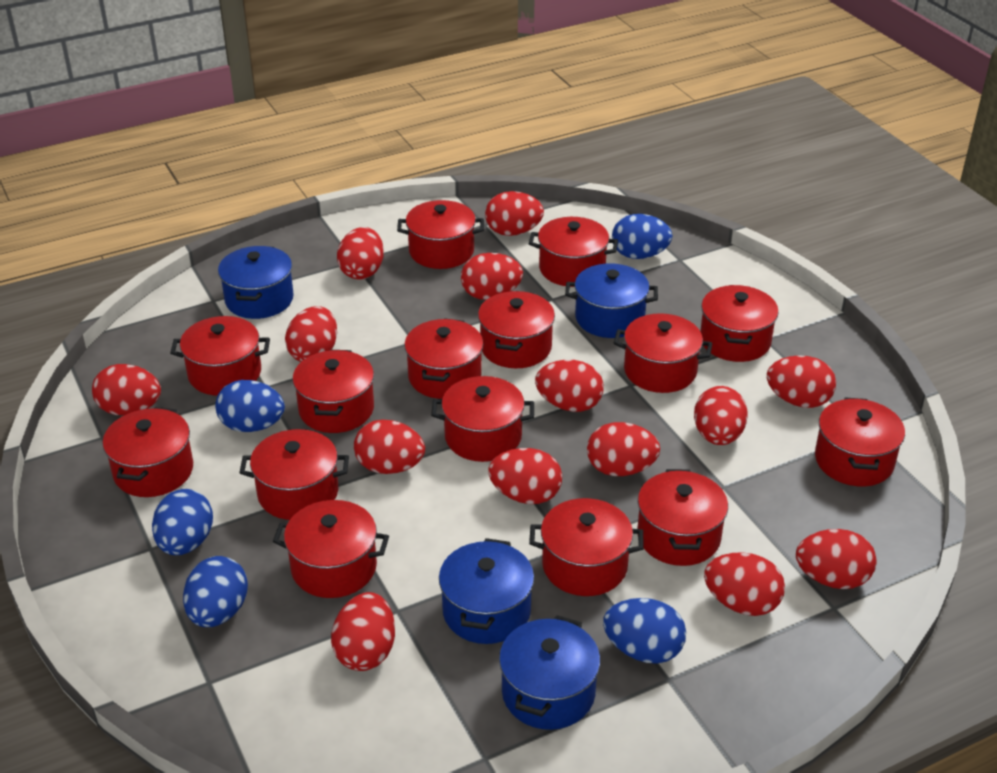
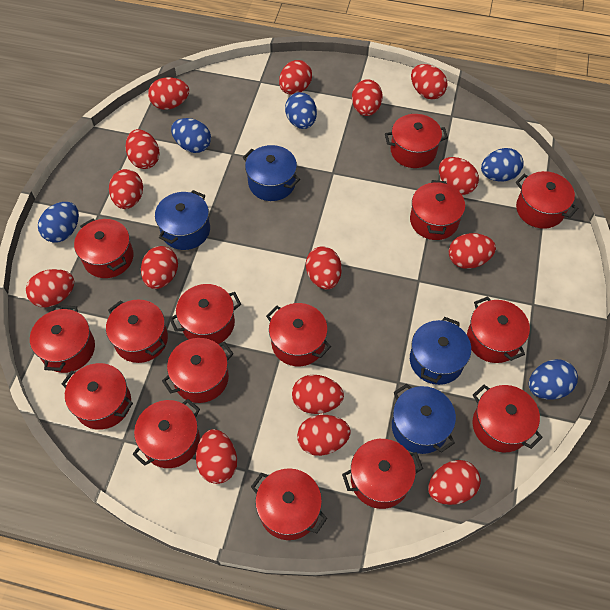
red egg: 14 -> 15

